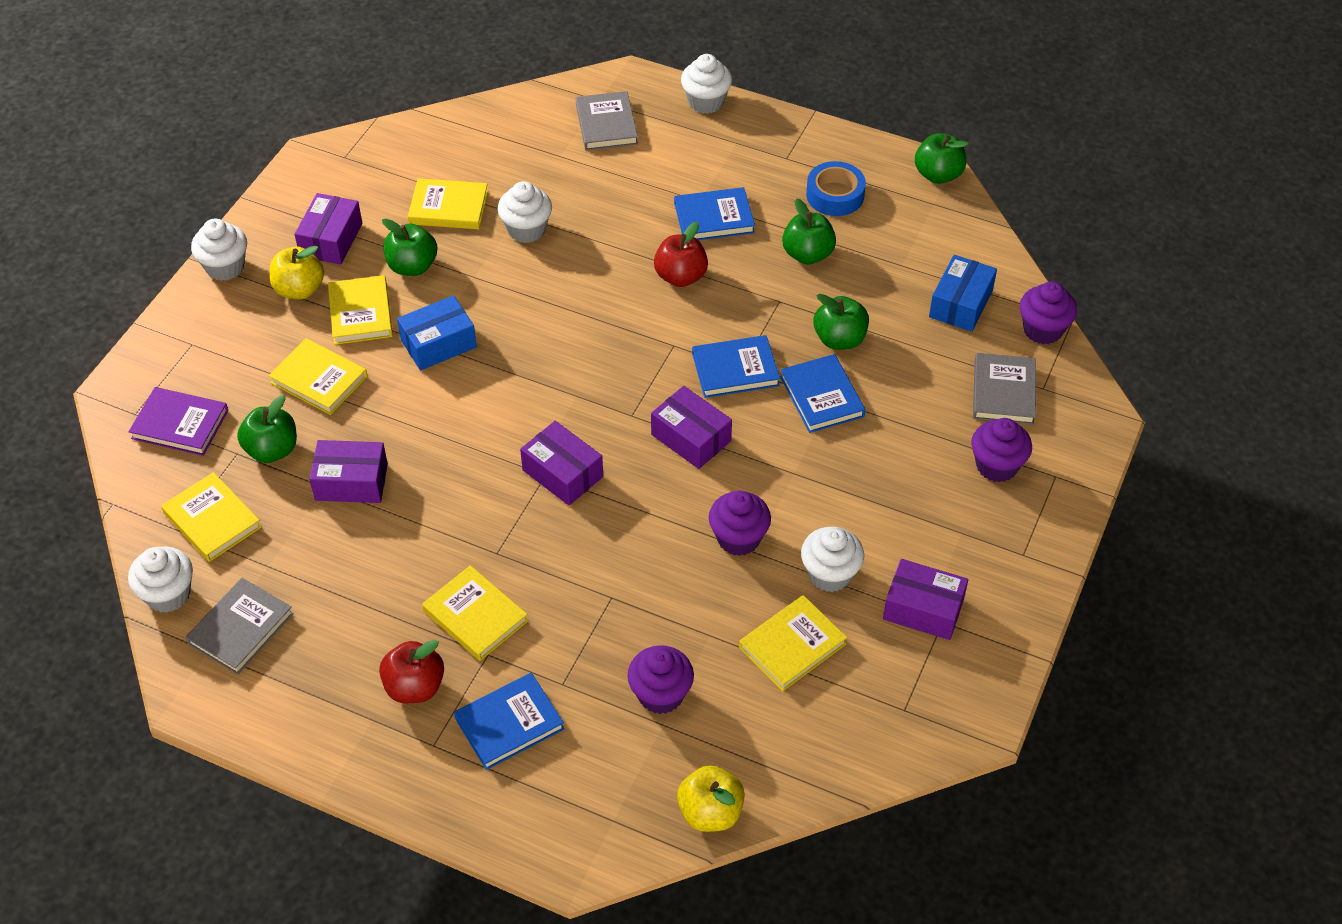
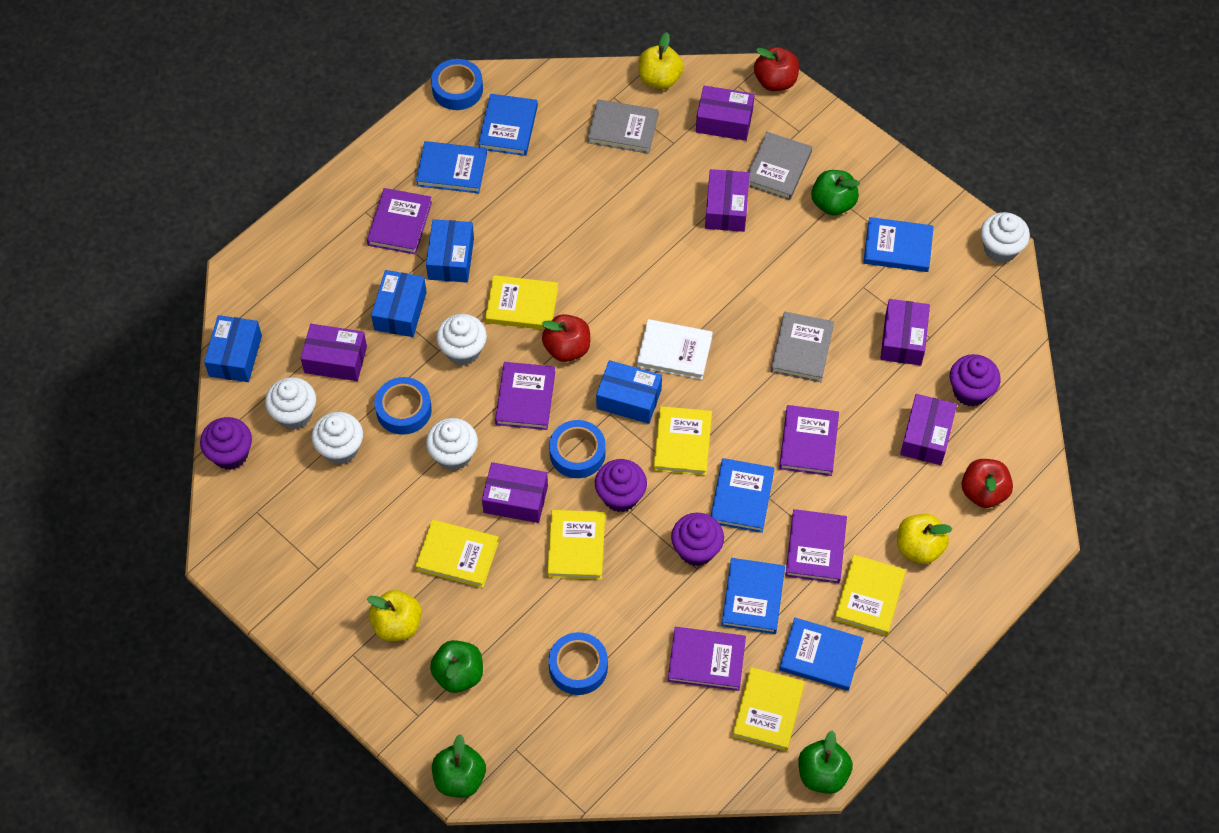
blue book: 4 -> 6
blue box: 2 -> 4
blue tape: 1 -> 4
green apple: 5 -> 4
purple book: 1 -> 5
purple box: 5 -> 6
red apple: 2 -> 3
white book: 0 -> 1
yellow apple: 2 -> 3

